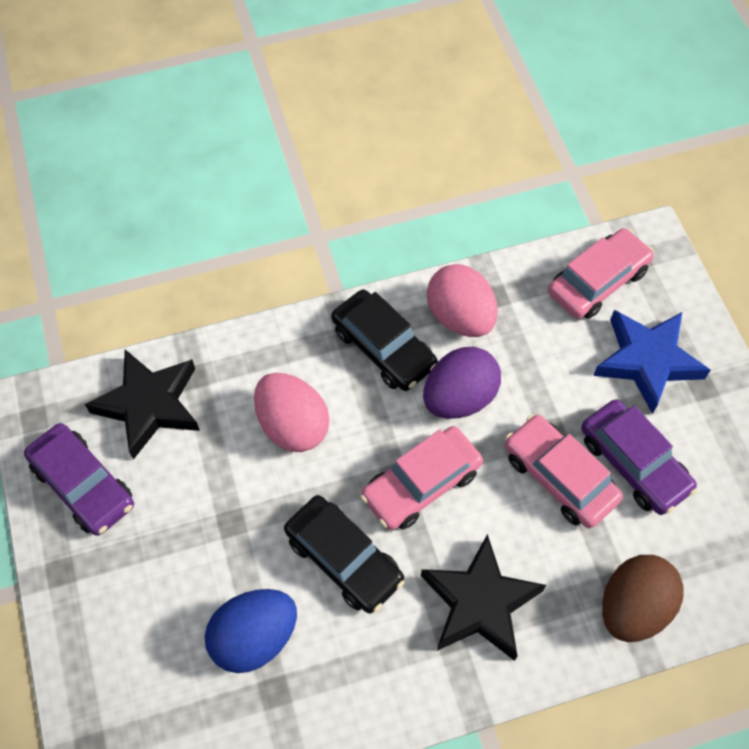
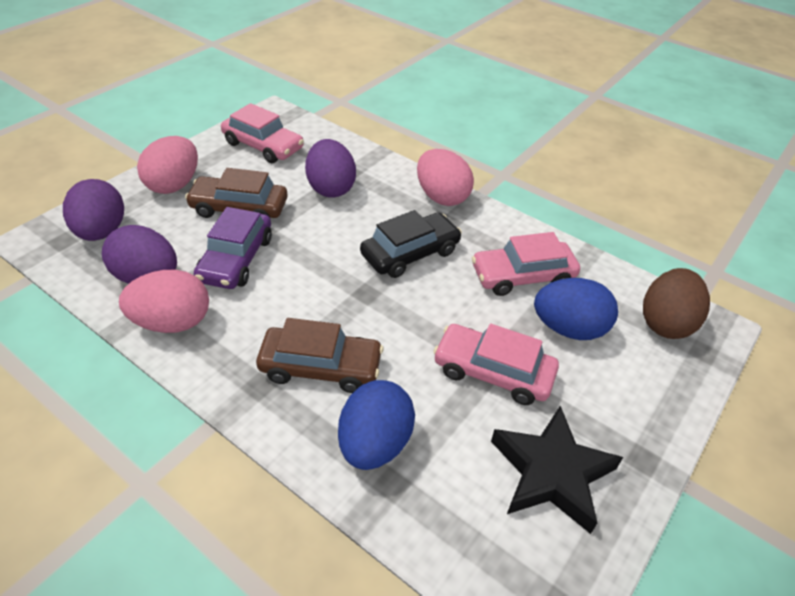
black car: 2 -> 1
black star: 2 -> 1
blue egg: 1 -> 2
blue star: 1 -> 0
brown car: 0 -> 2
pink egg: 2 -> 3
purple car: 2 -> 1
purple egg: 1 -> 3

